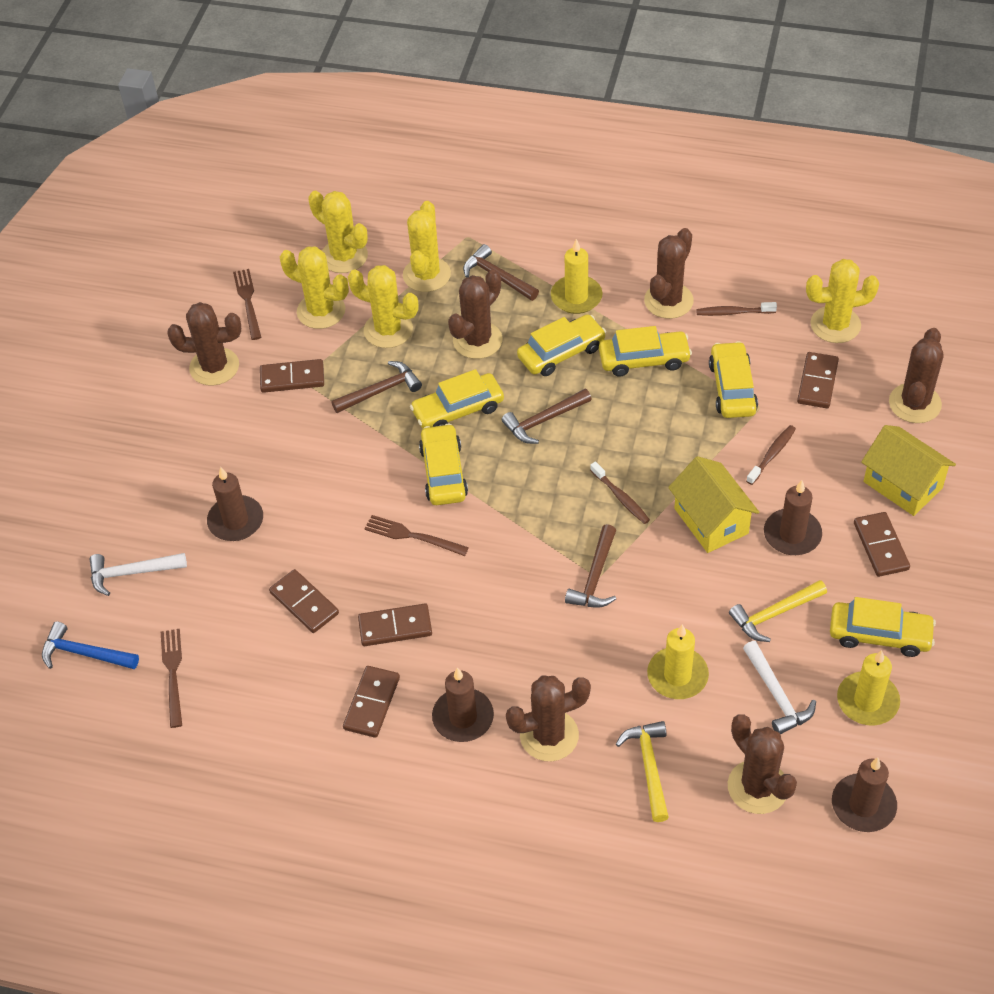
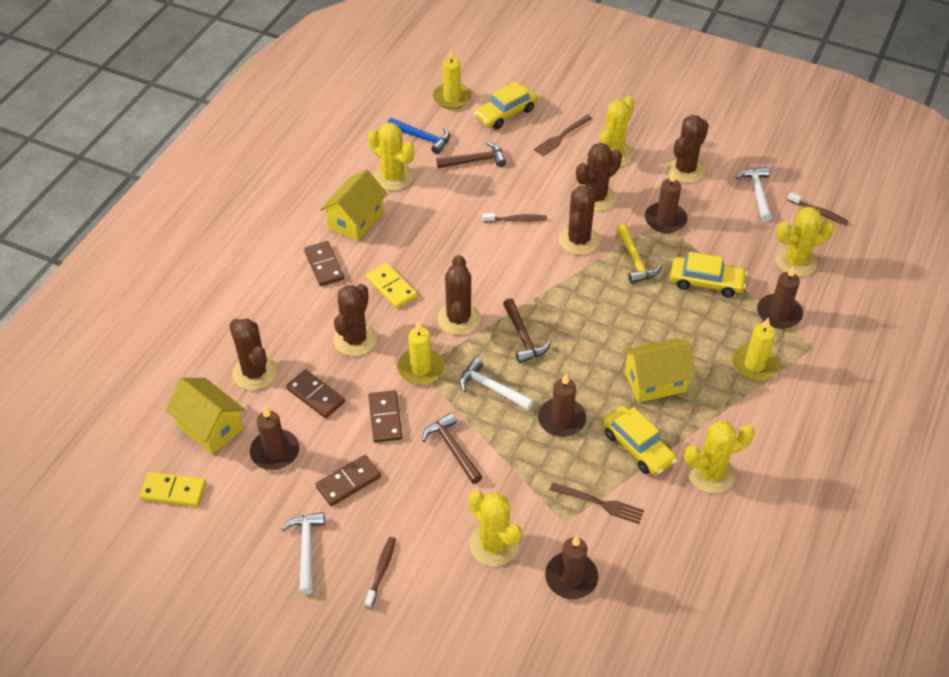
brown candle: 4 -> 5
brown domino: 6 -> 4
brown fork: 3 -> 2
brown hammer: 4 -> 3
white hammer: 2 -> 3
yellow car: 6 -> 3
yellow domino: 0 -> 2
yellow hammer: 2 -> 1
yellow house: 2 -> 3

